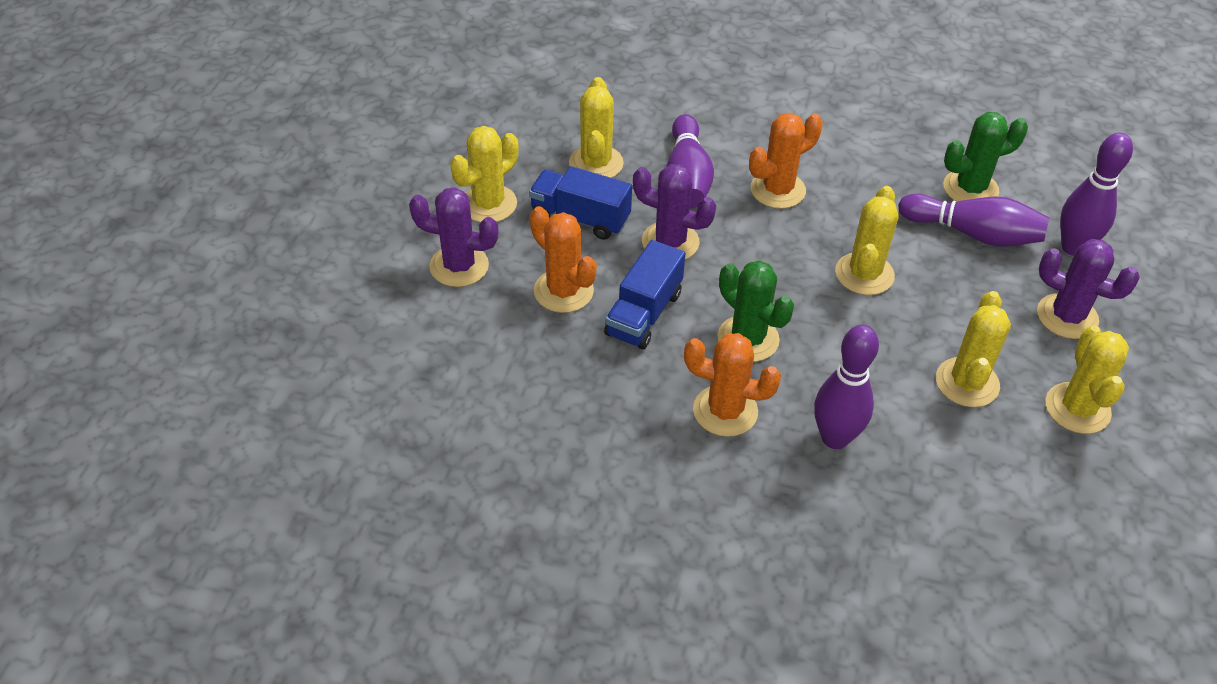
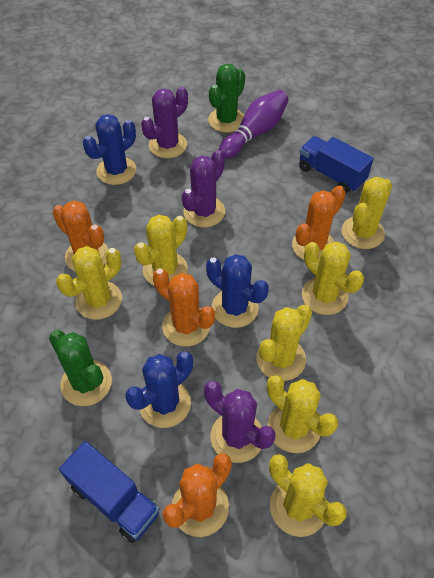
blue cactus: 0 -> 3
orange cactus: 3 -> 4
purple bowling pin: 4 -> 1
yellow cactus: 5 -> 7

